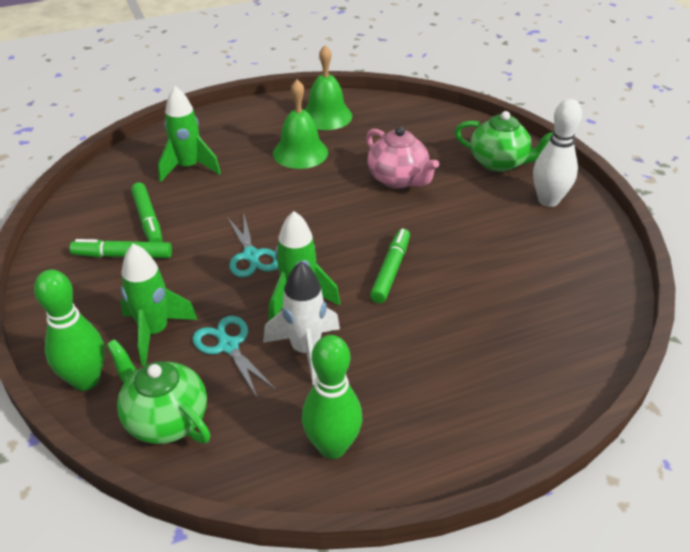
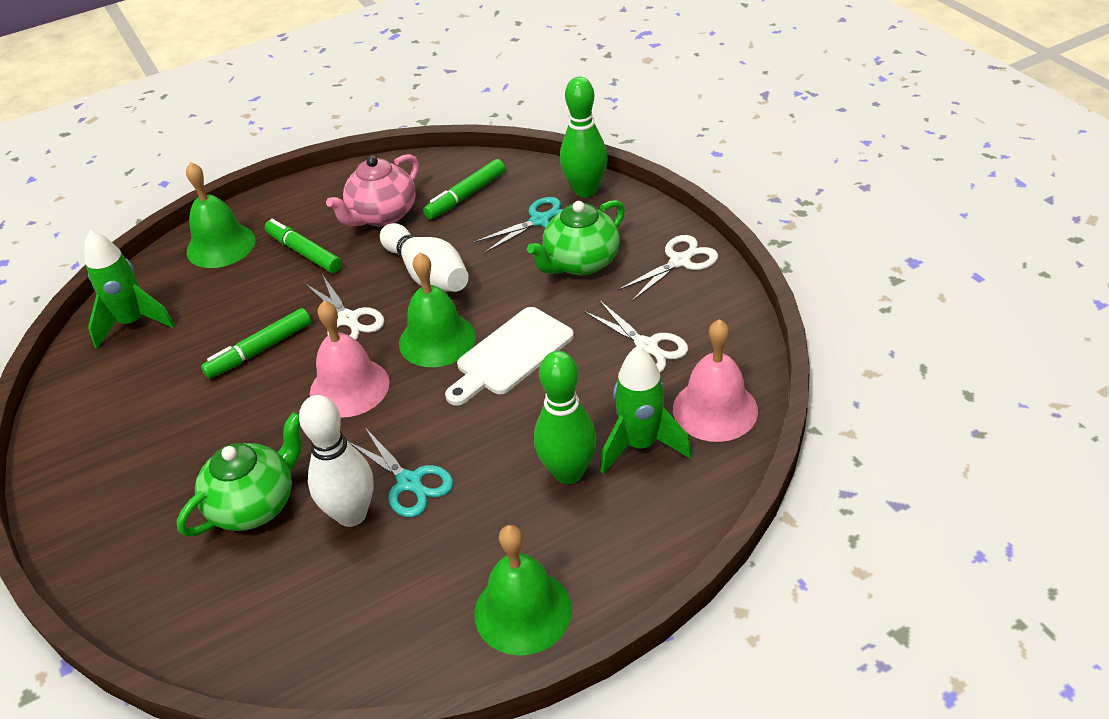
green bell: 2 -> 3
green rocket: 3 -> 2
pink bell: 0 -> 2
white bowling pin: 1 -> 2
white cutting board: 0 -> 1
white rocket: 1 -> 0
white scissors: 0 -> 3

